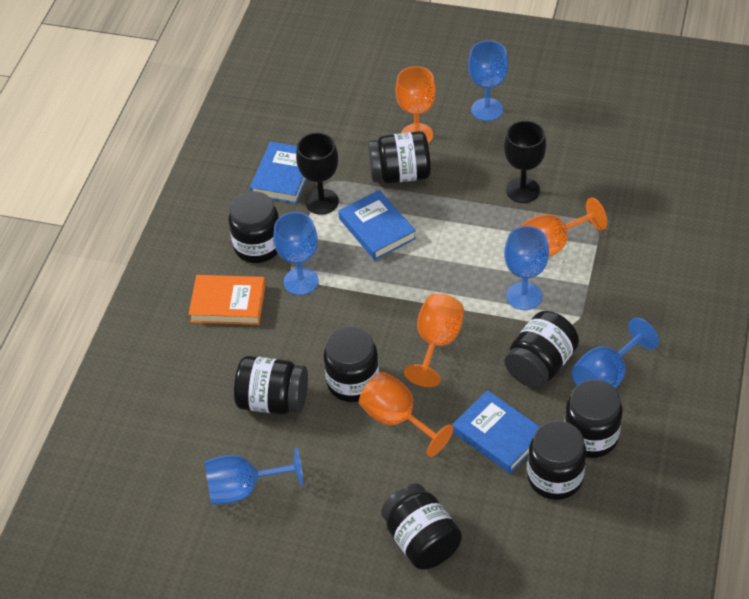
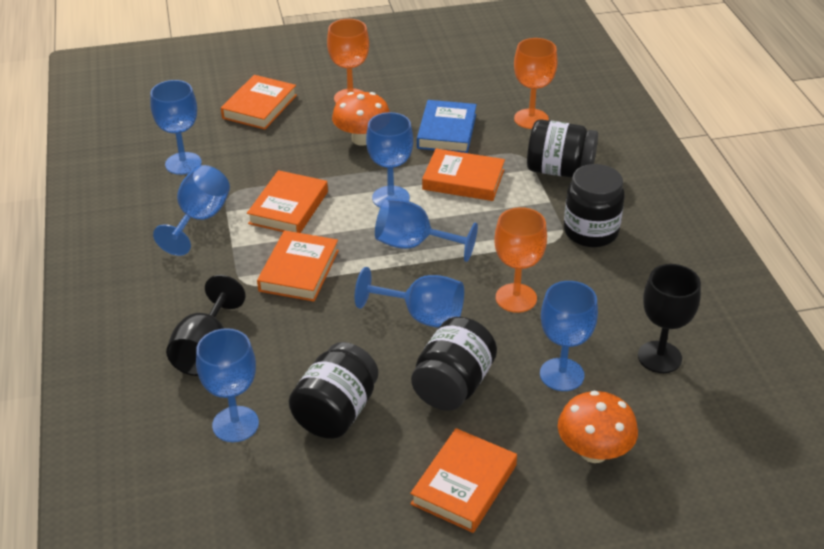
black jar: 8 -> 4
blue book: 3 -> 1
blue goblet: 5 -> 7
orange book: 1 -> 5
orange goblet: 4 -> 3
orange mushroom: 0 -> 2

